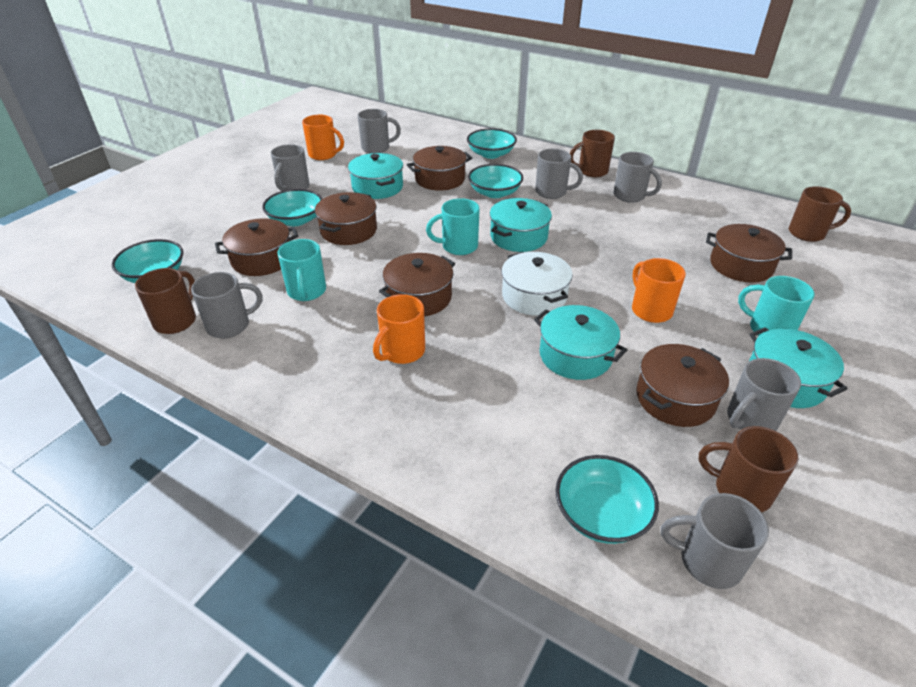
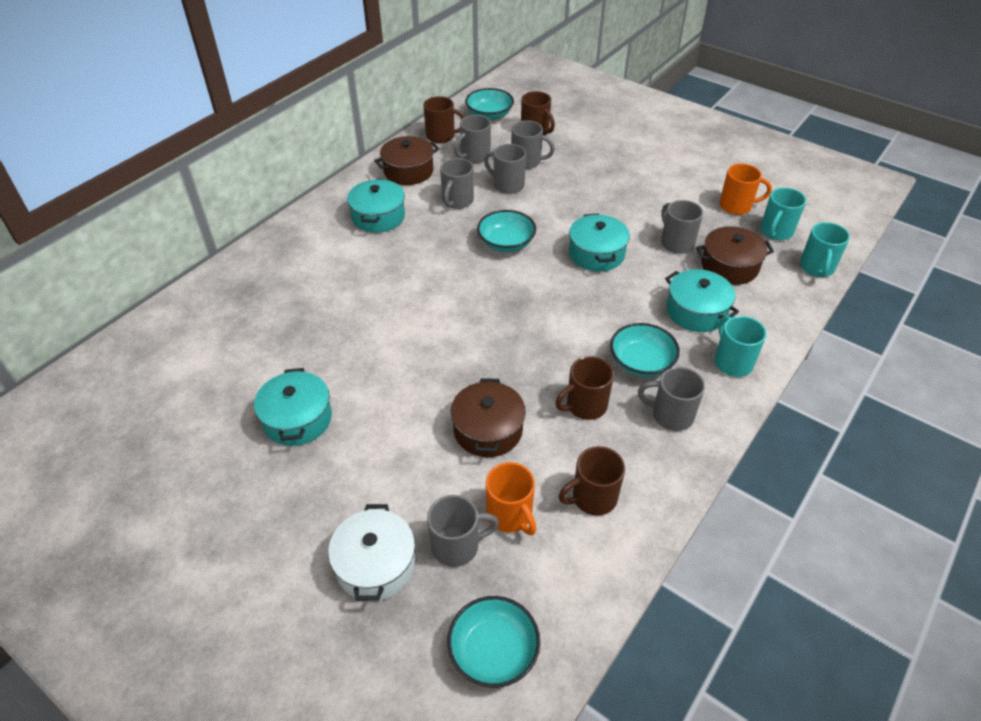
brown pot: 6 -> 3
orange mug: 3 -> 2
turquoise bowl: 5 -> 4

